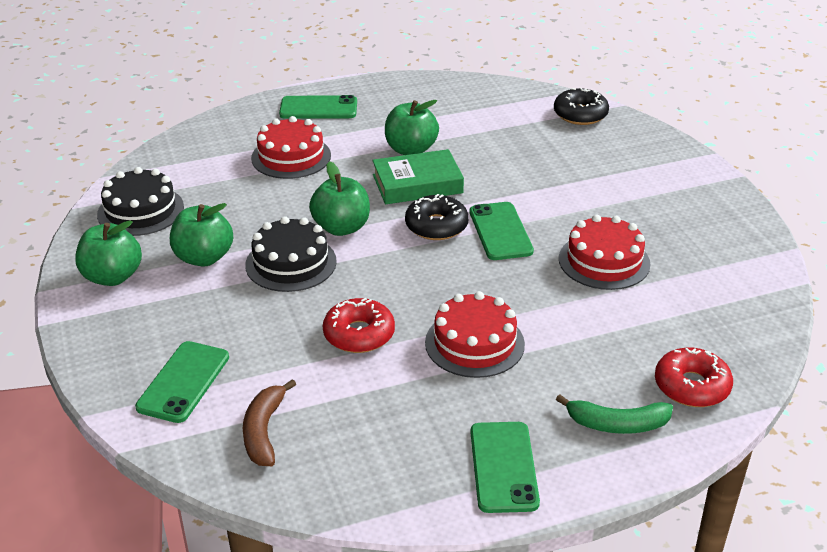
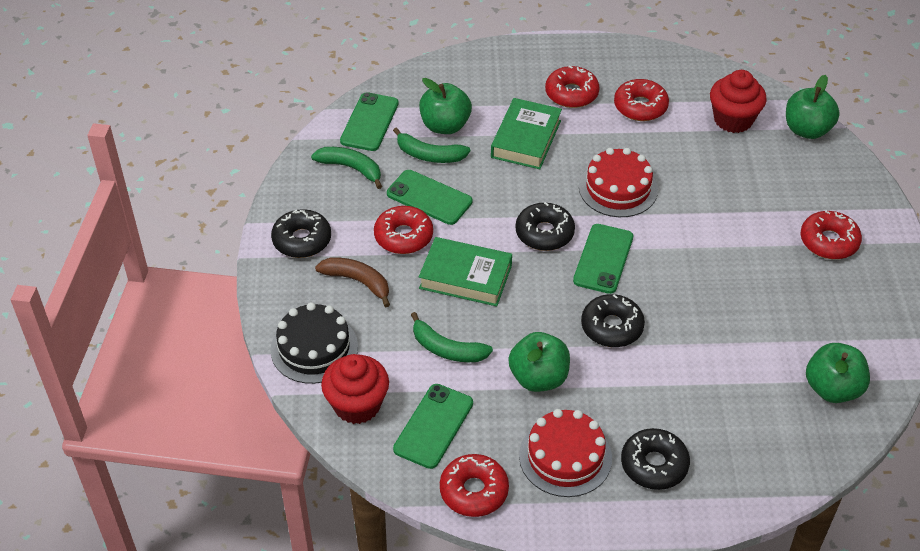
black cake: 2 -> 1
black donut: 2 -> 4
green banana: 1 -> 3
green book: 1 -> 2
red cake: 3 -> 2
red cupcake: 0 -> 2
red donut: 2 -> 5

